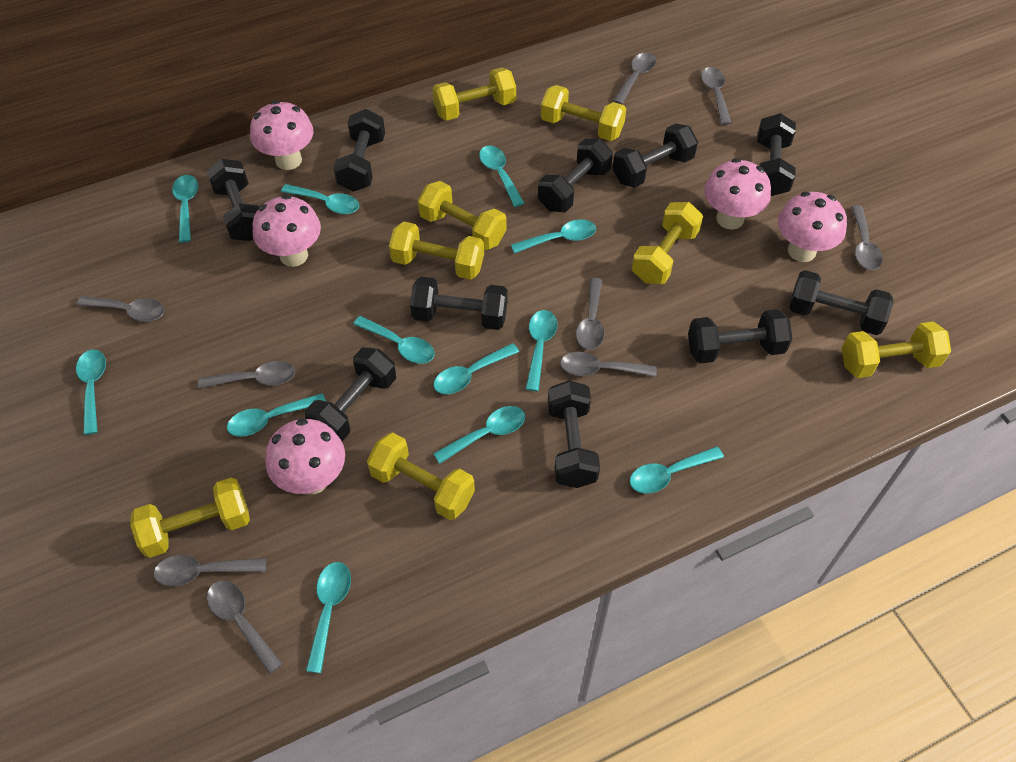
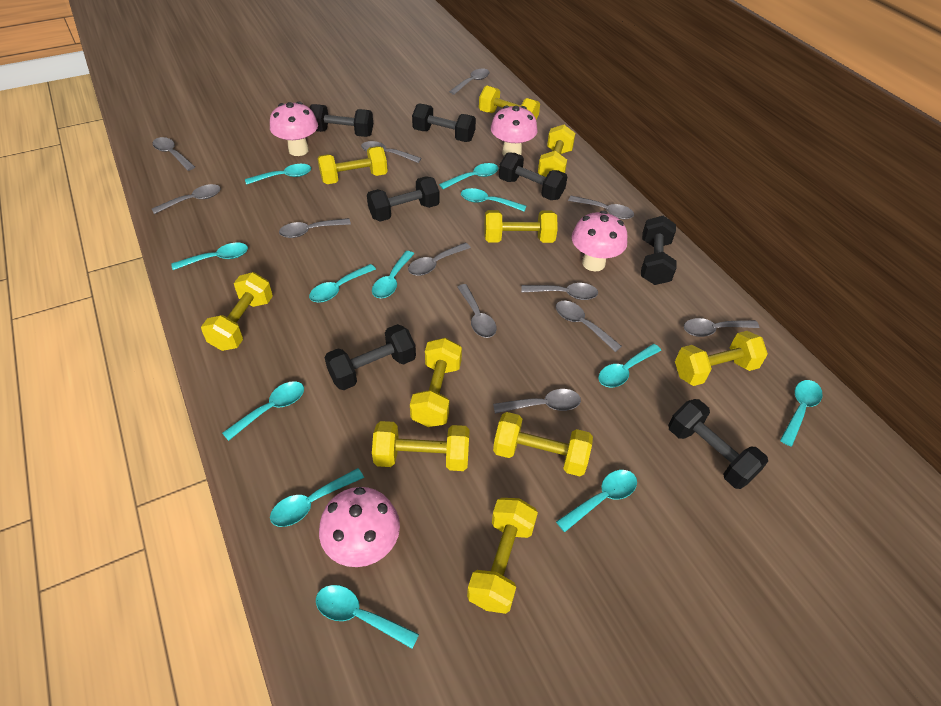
black dumbbell: 10 -> 7
grey spoon: 9 -> 12
pink mushroom: 5 -> 4
yellow dumbbell: 8 -> 10

